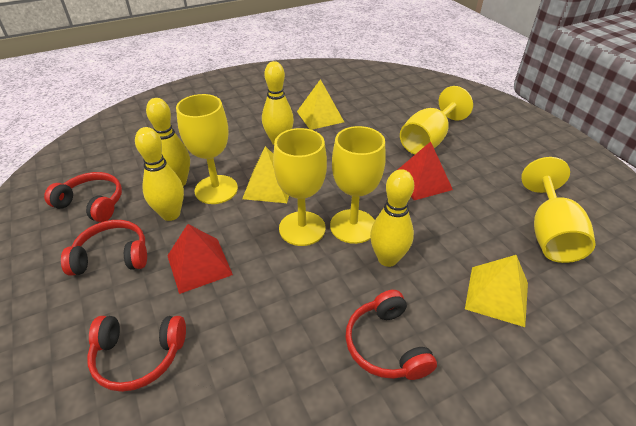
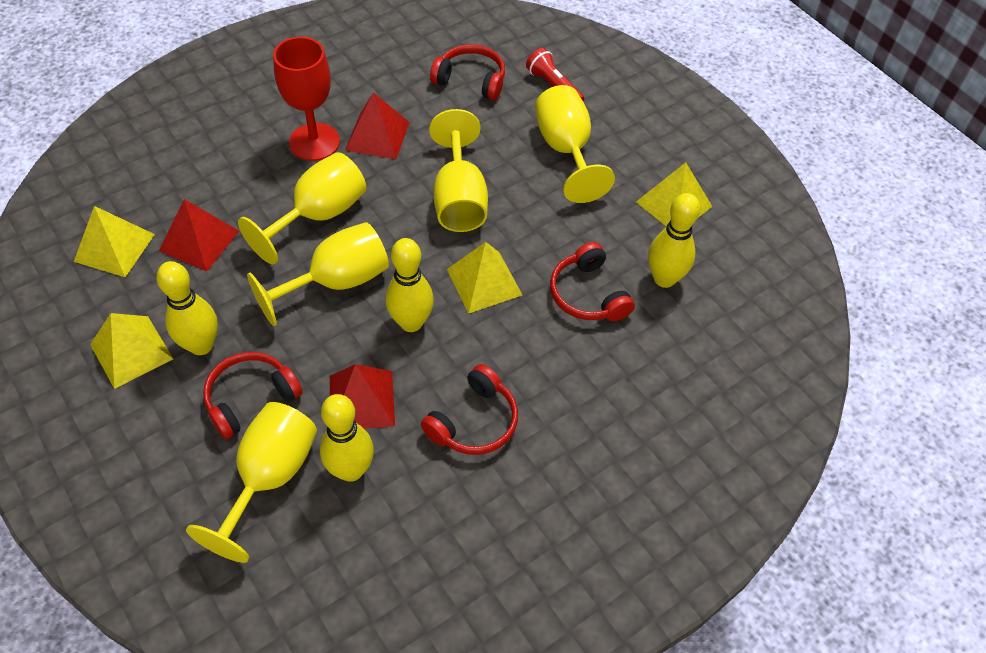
red flashlight: 0 -> 1
red goblet: 0 -> 1
red pyramid: 2 -> 3
yellow pyramid: 3 -> 4

